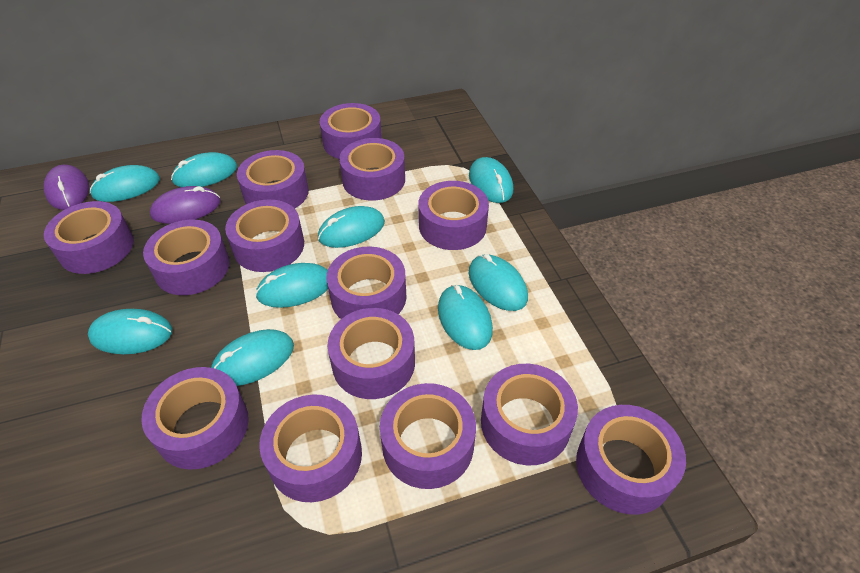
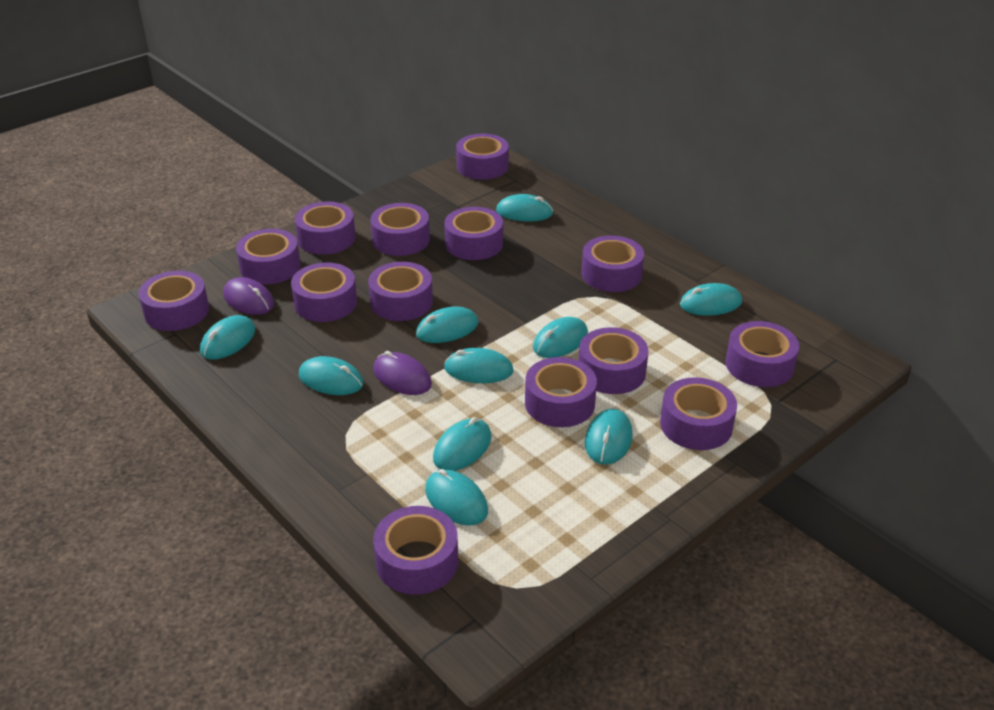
turquoise mouse: 9 -> 10

